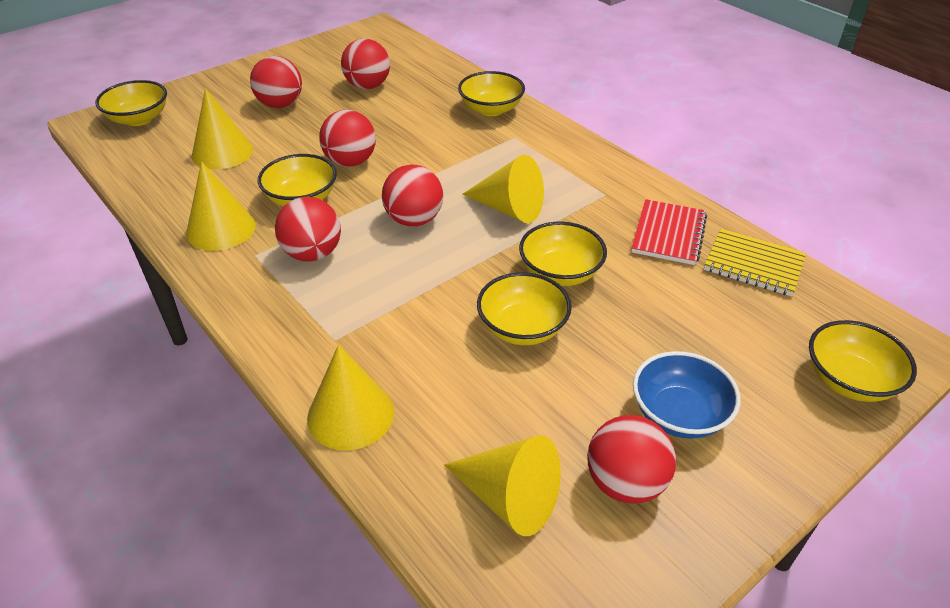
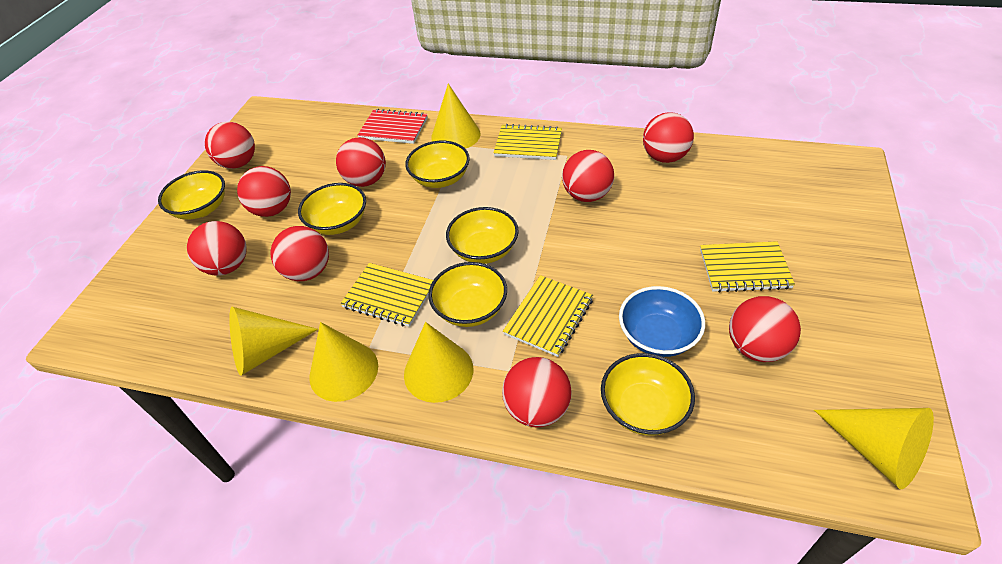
red ball: 6 -> 9
yellow notebook: 1 -> 4

